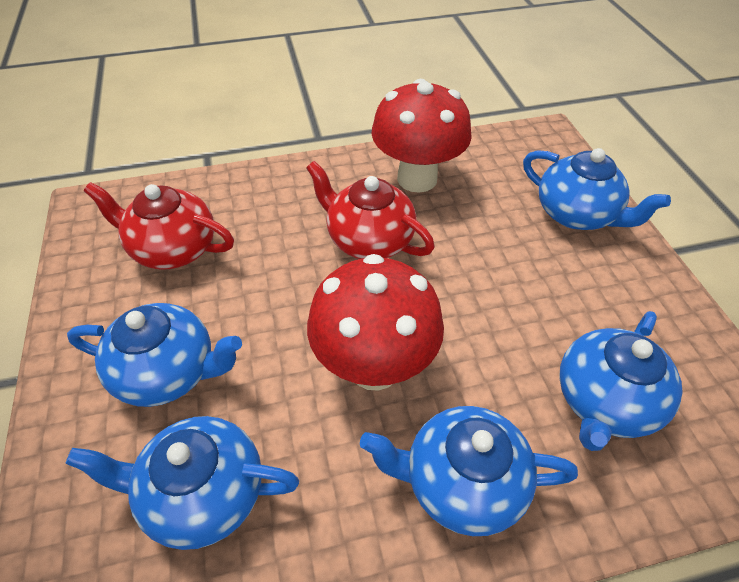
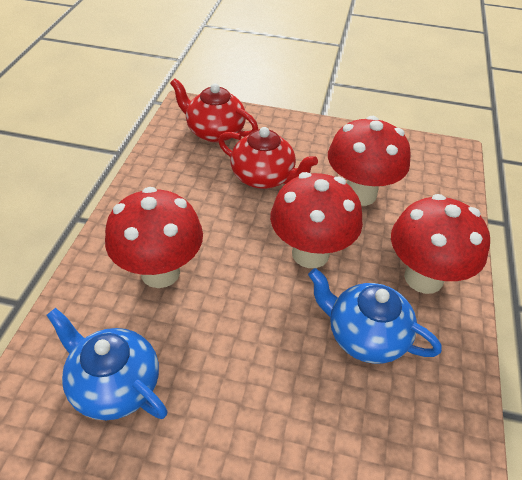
blue teapot: 5 -> 2
red mushroom: 2 -> 4

